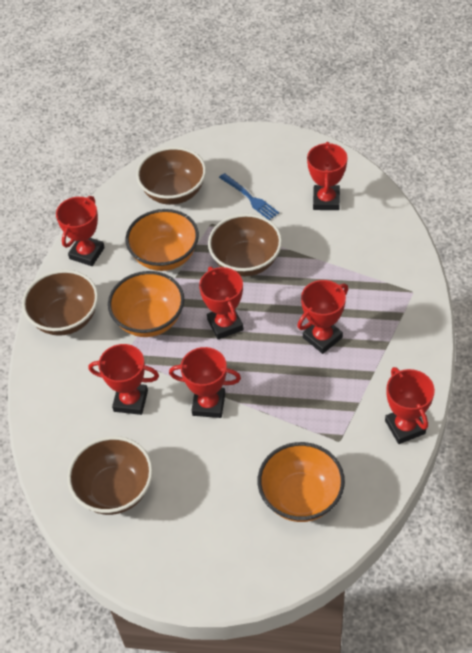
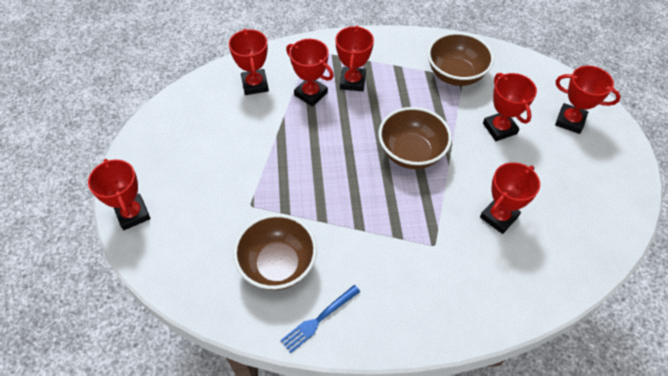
brown bowl: 4 -> 3
orange bowl: 3 -> 0

